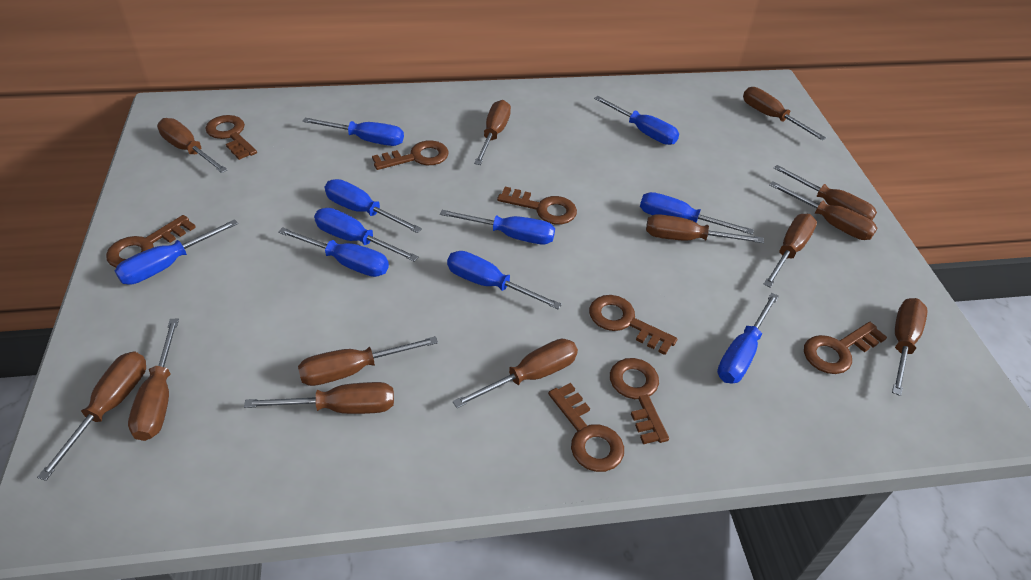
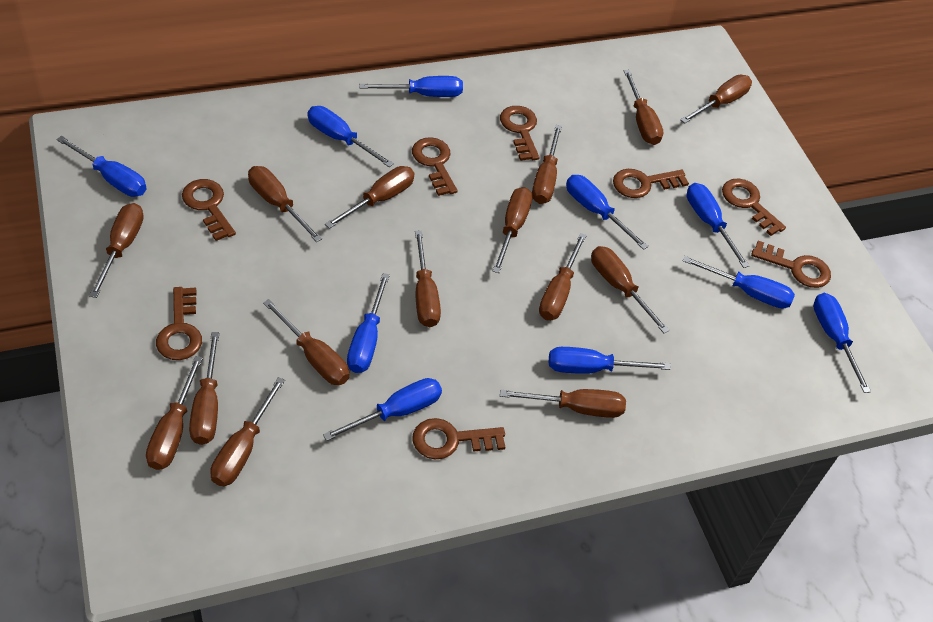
brown screwdriver: 13 -> 15

